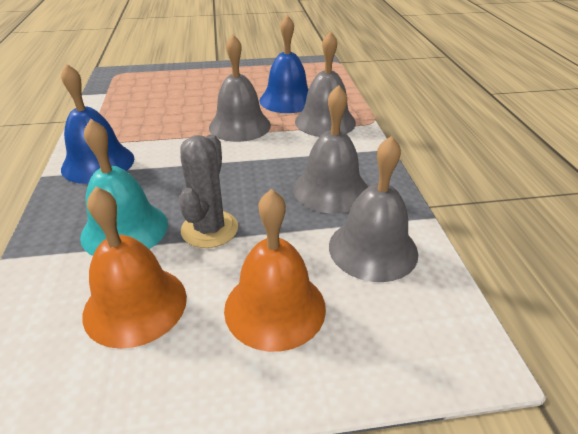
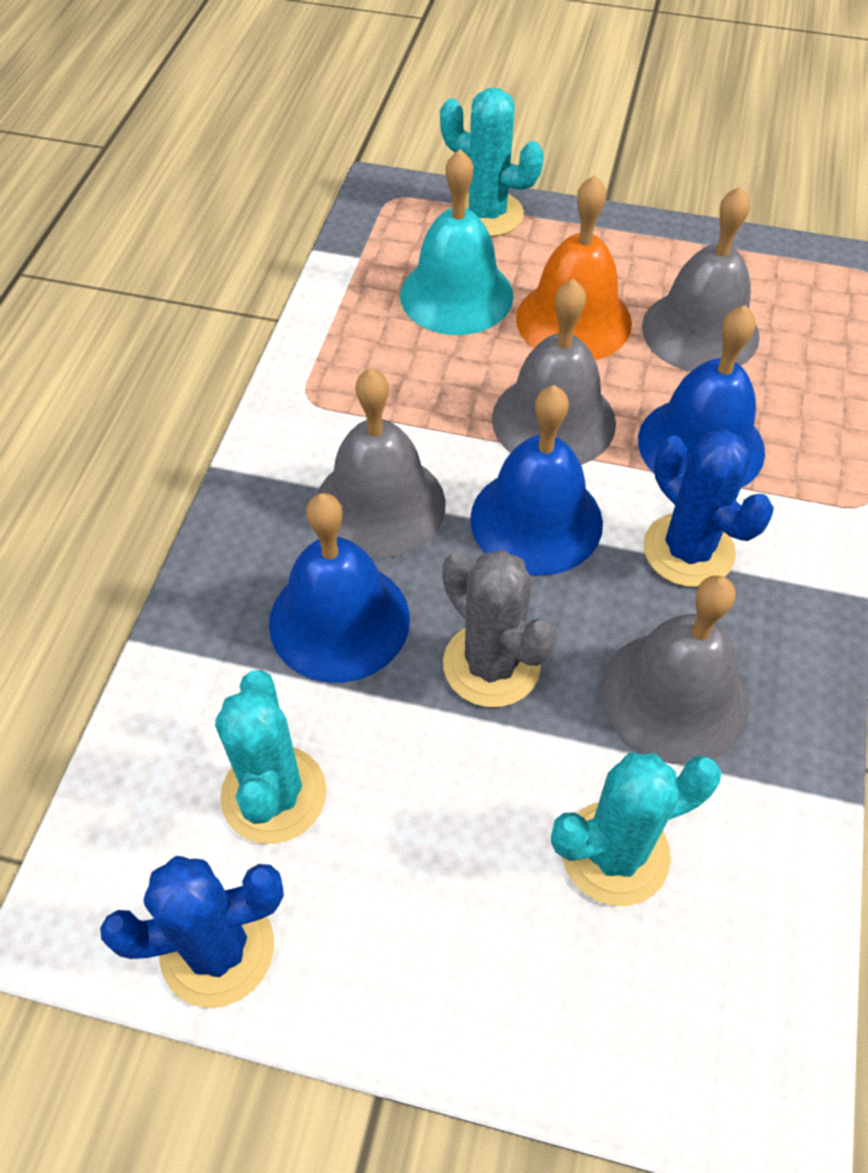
blue bell: 2 -> 3
blue cactus: 0 -> 2
orange bell: 2 -> 1
turquoise cactus: 0 -> 3

